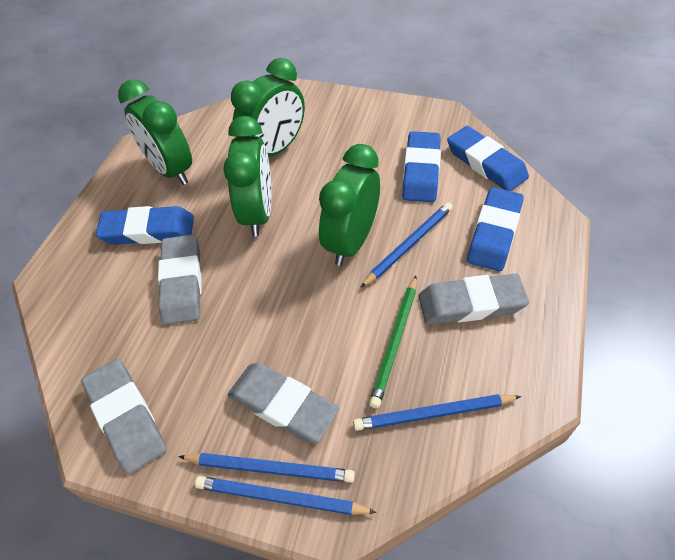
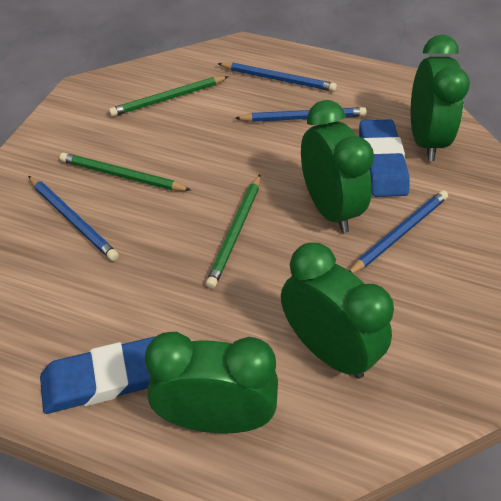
blue eraser: 4 -> 2
green pencil: 1 -> 3
grey eraser: 4 -> 0

